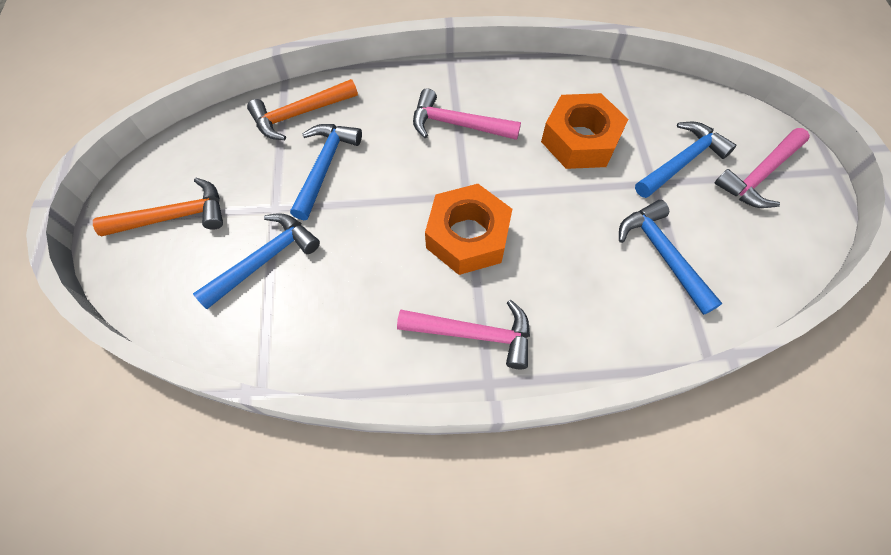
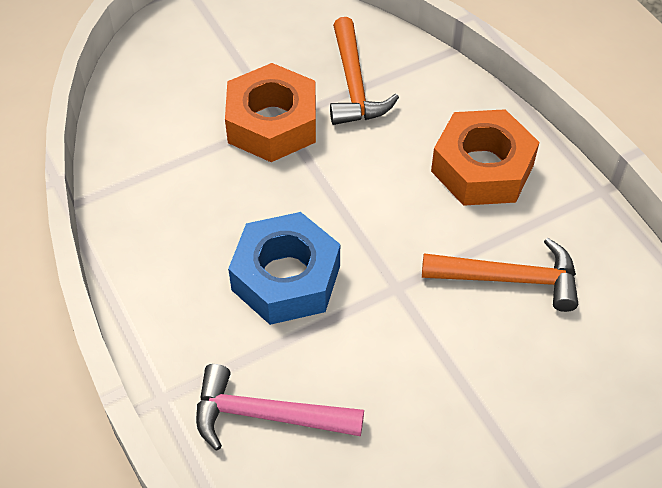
blue hammer: 4 -> 0
blue nut: 0 -> 1
pink hammer: 3 -> 1

